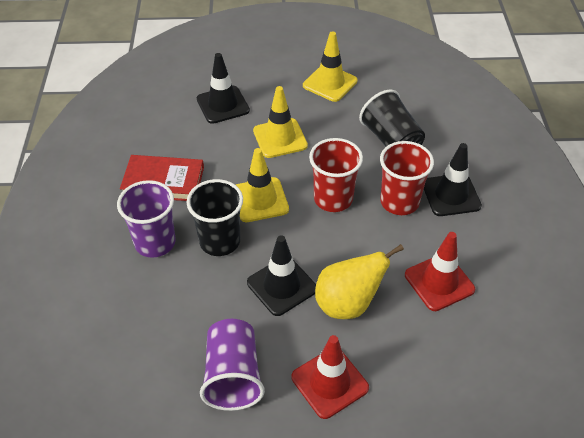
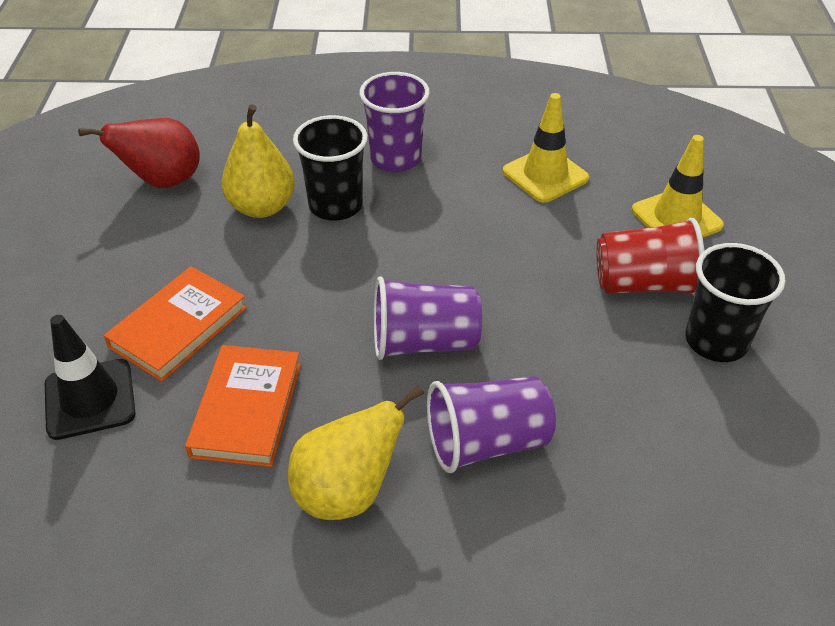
black traffic cone: 3 -> 1
orange book: 0 -> 2
purple cup: 2 -> 3
red book: 1 -> 0
red cup: 2 -> 1
red pear: 0 -> 1
red traffic cone: 2 -> 0
yellow pear: 1 -> 2
yellow traffic cone: 3 -> 2

